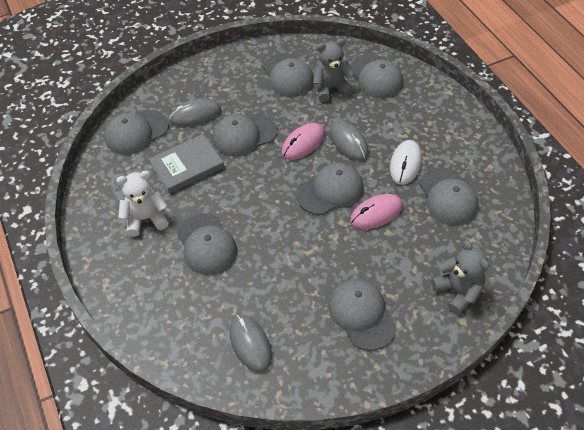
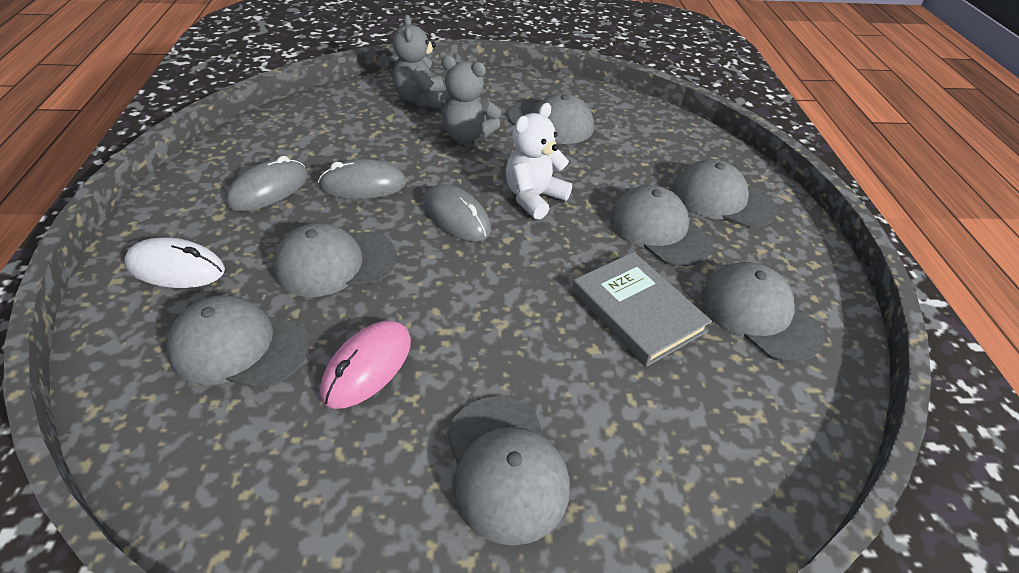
grey cap: 8 -> 7
pink mouse: 2 -> 1

